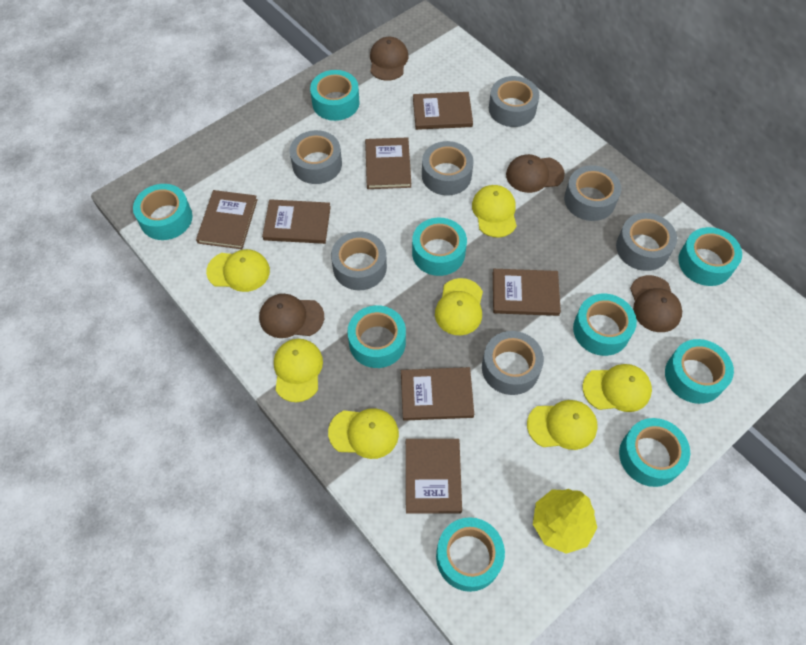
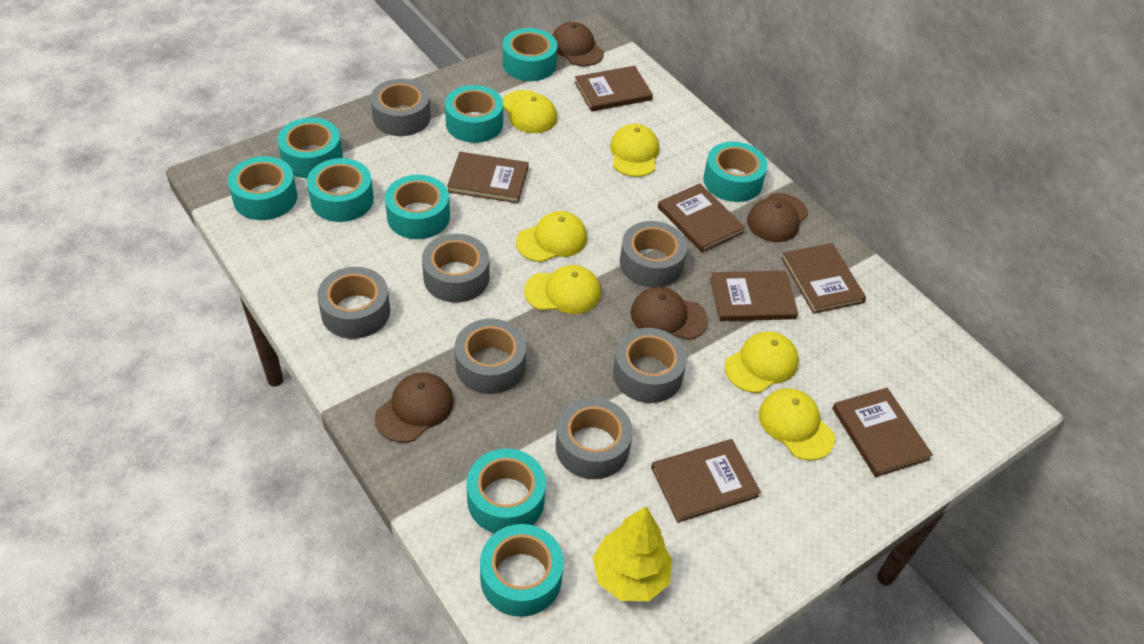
yellow cap: 7 -> 6

